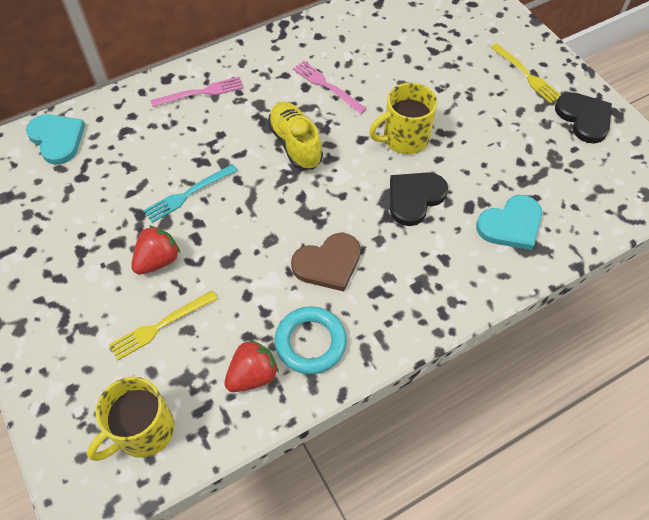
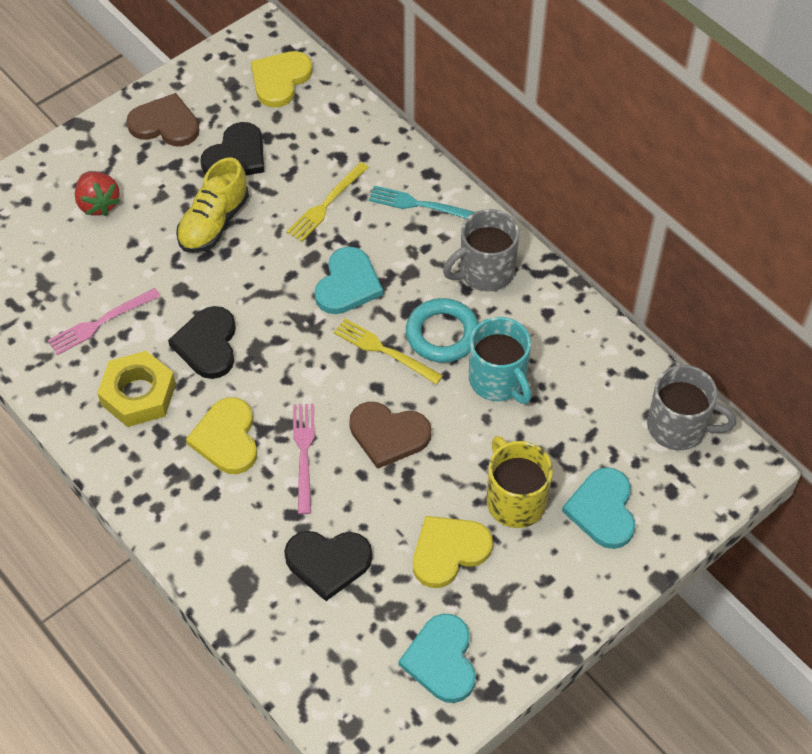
black heart: 2 -> 3
brown heart: 1 -> 2
grey mug: 0 -> 2
red strawberry: 2 -> 1
turquoise heart: 2 -> 3
turquoise mug: 0 -> 1
yellow heart: 0 -> 3
yellow mug: 2 -> 1
yellow nut: 0 -> 1

